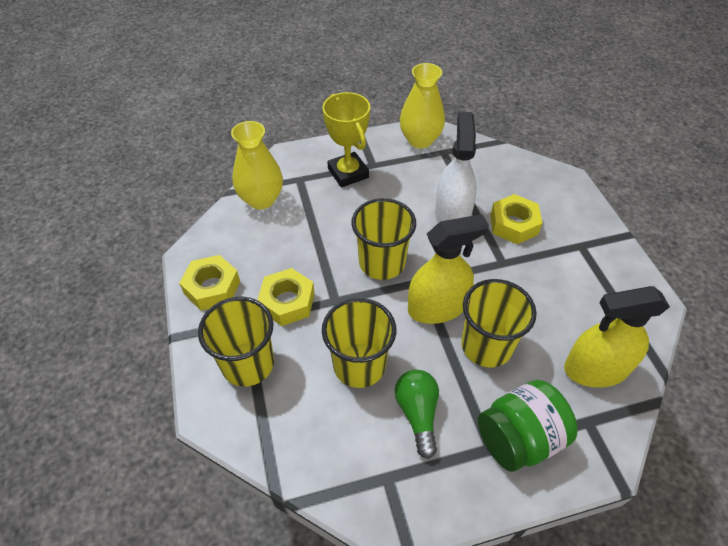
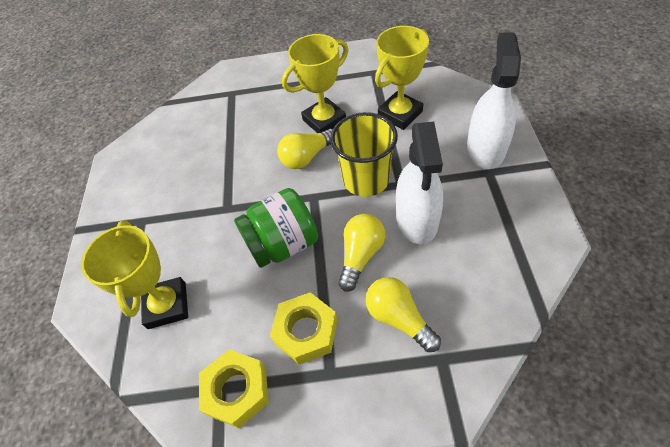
green light bulb: 1 -> 0
white spray bottle: 1 -> 2
yellow cup: 4 -> 1
yellow light bulb: 0 -> 3
yellow nut: 3 -> 2
yellow spray bottle: 2 -> 0
yellow trophy: 1 -> 3
yellow vase: 2 -> 0

